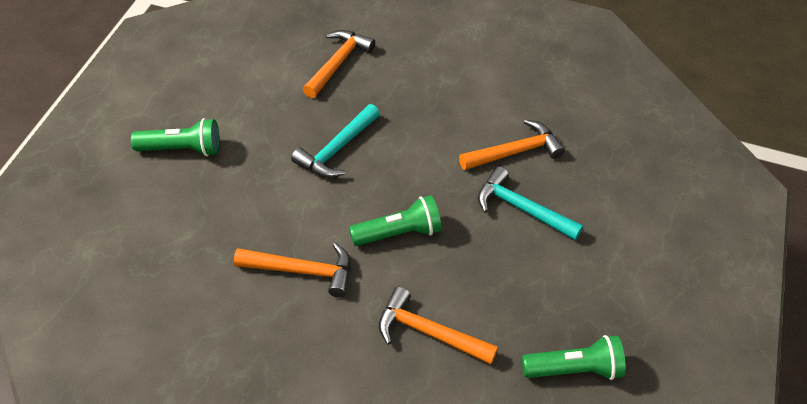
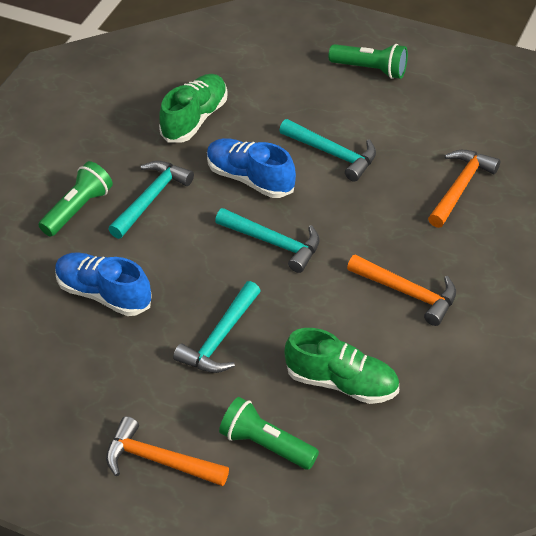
blue shoe: 0 -> 2
green shoe: 0 -> 2
orange hammer: 4 -> 3
turquoise hammer: 2 -> 4

